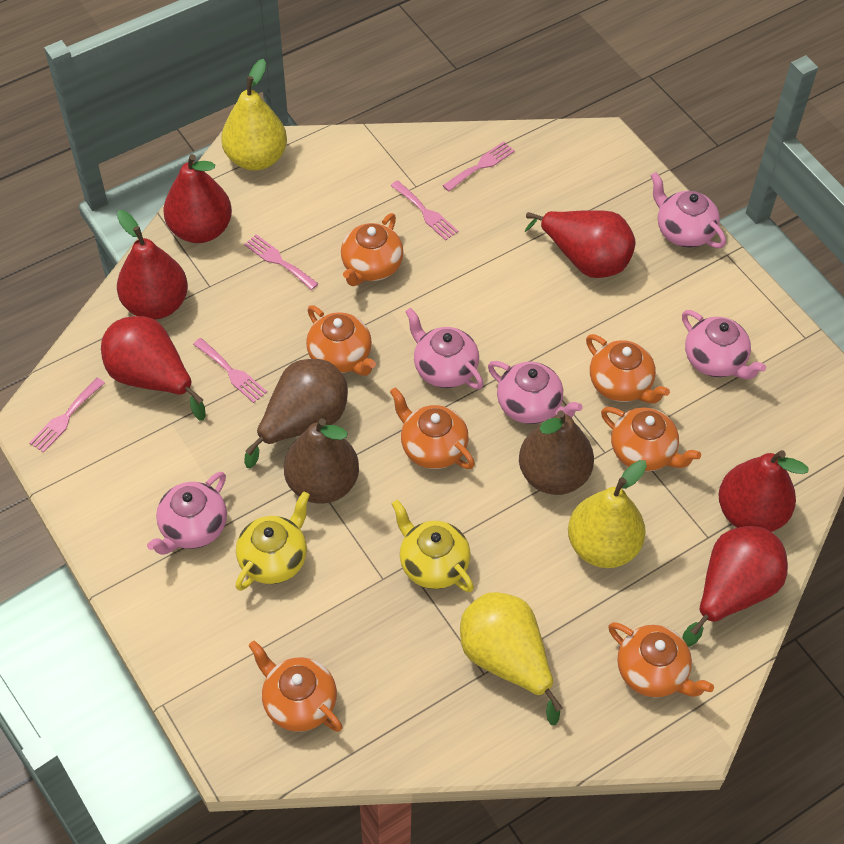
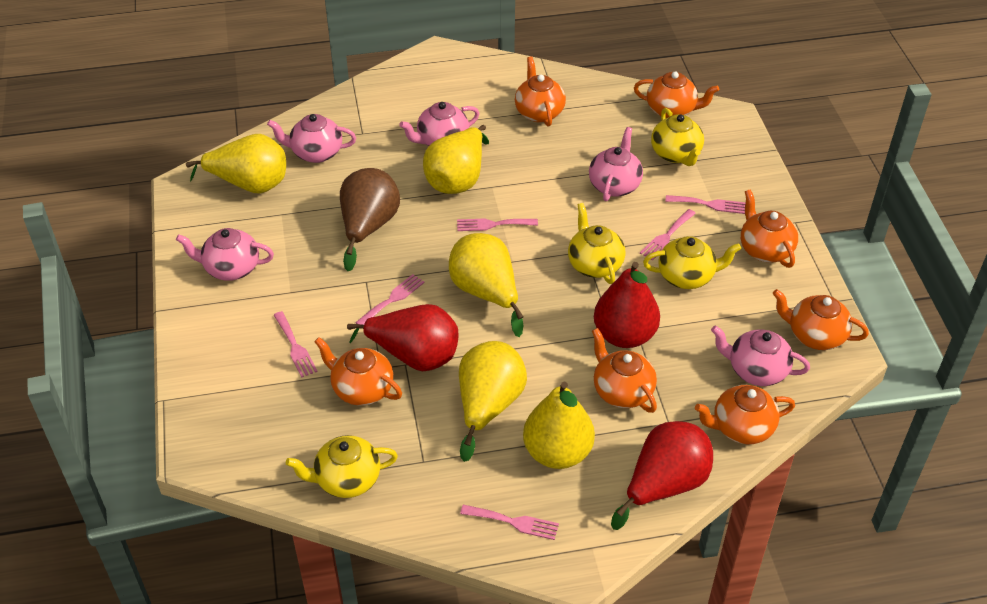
brown pear: 3 -> 1
pink fork: 5 -> 6
red pear: 6 -> 3
yellow pear: 3 -> 5
yellow teapot: 2 -> 4

